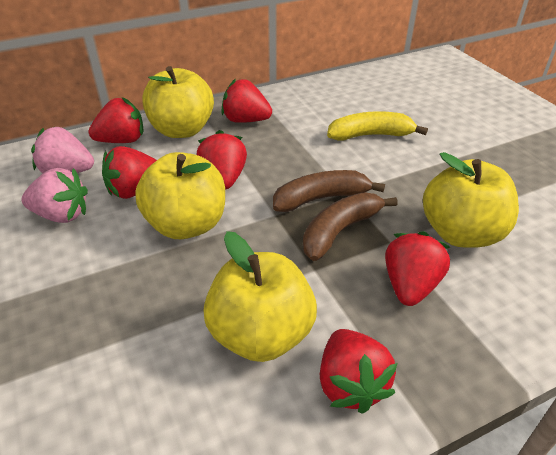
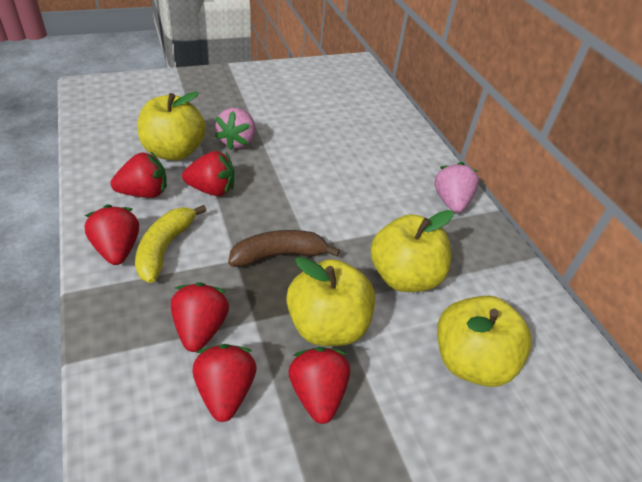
brown banana: 2 -> 1

